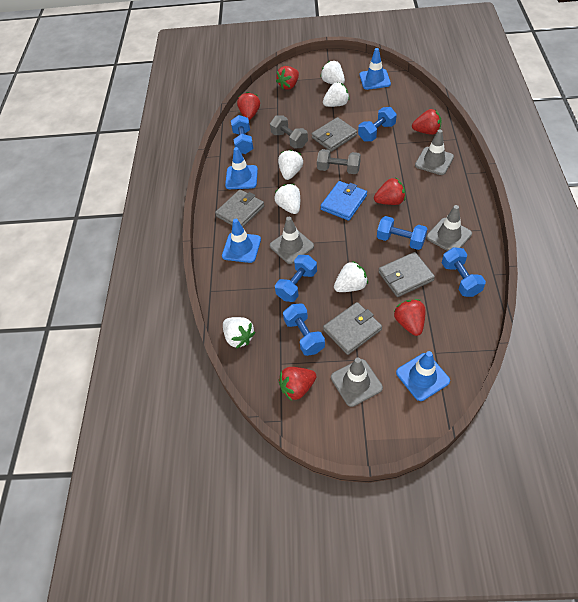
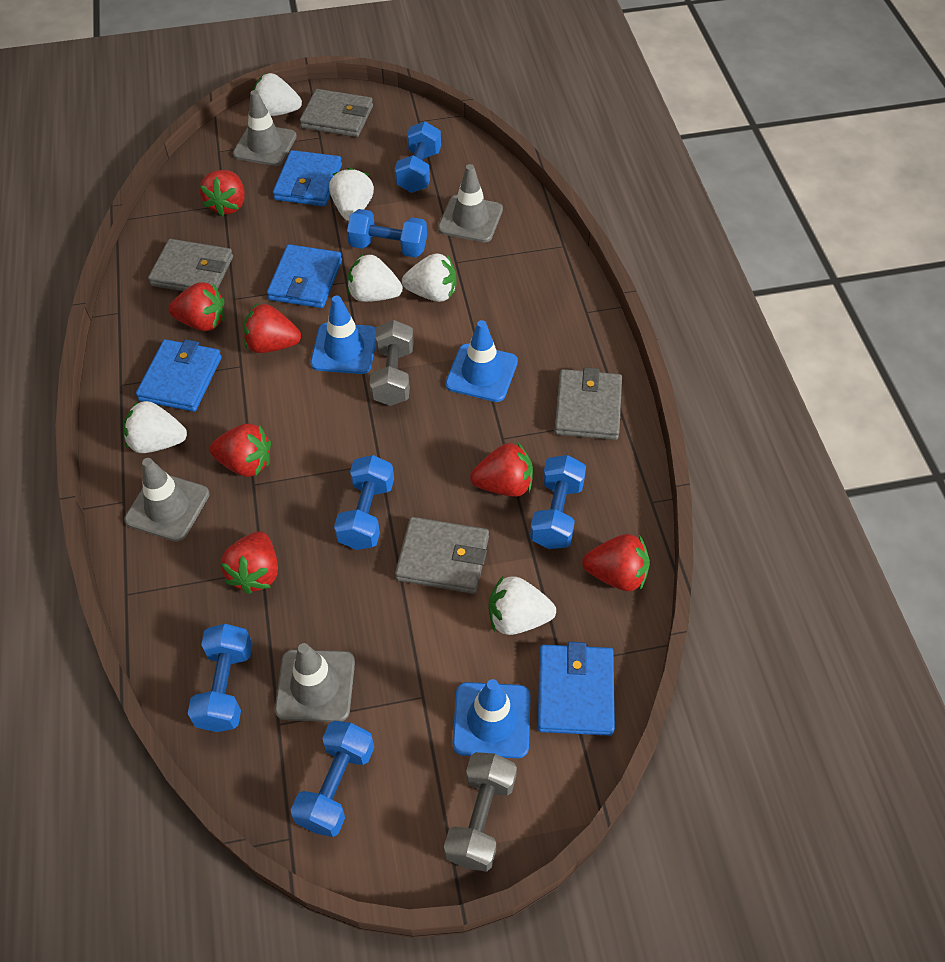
blue traffic cone: 4 -> 3
blue wallet: 1 -> 4
red strawberry: 6 -> 7

